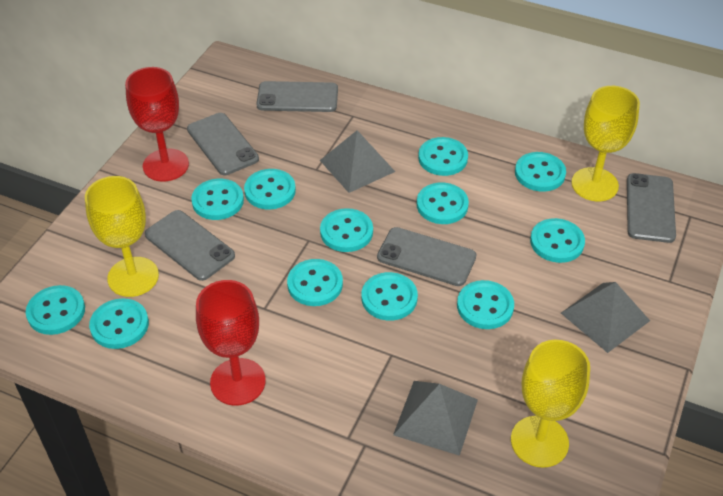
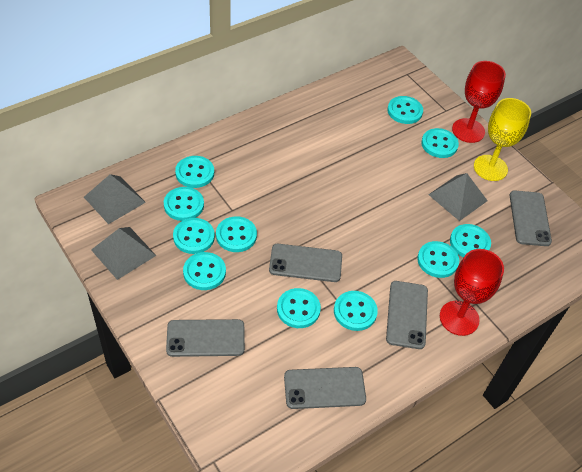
turquoise button: 12 -> 11
yellow goblet: 3 -> 1

